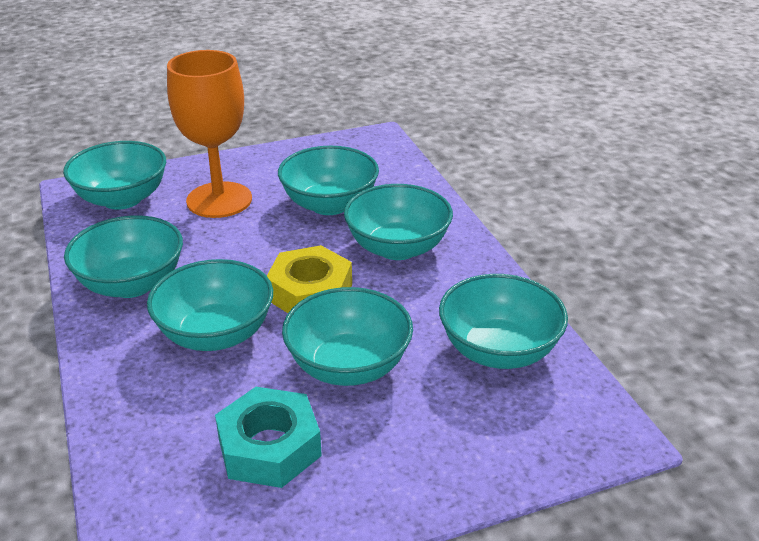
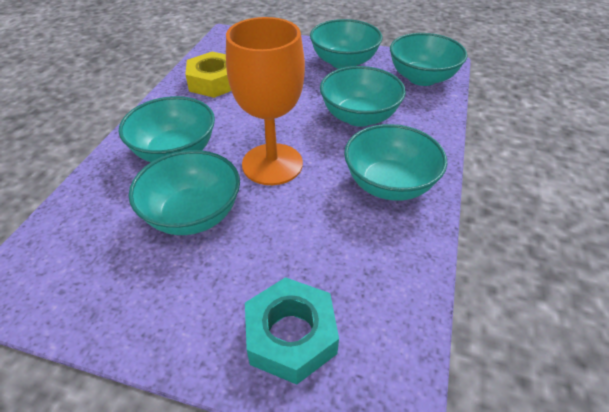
turquoise bowl: 7 -> 6

